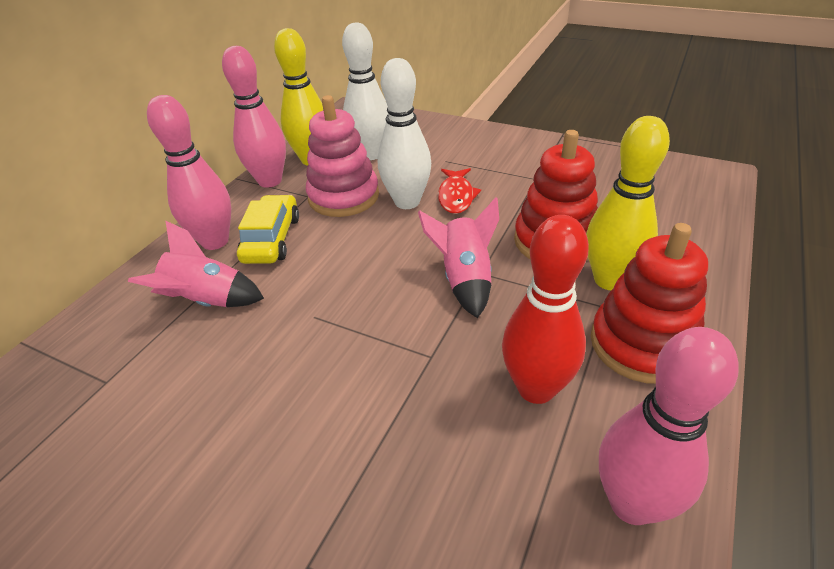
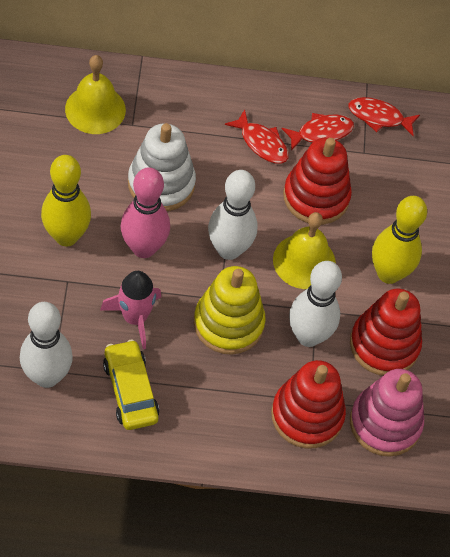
pink bowling pin: 3 -> 1
pink rocket: 2 -> 1
red bowling pin: 1 -> 0
red fish: 1 -> 3
red stacking toy: 2 -> 3
white bowling pin: 2 -> 3
white stacking toy: 0 -> 1
yellow bell: 0 -> 2
yellow stacking toy: 0 -> 1

